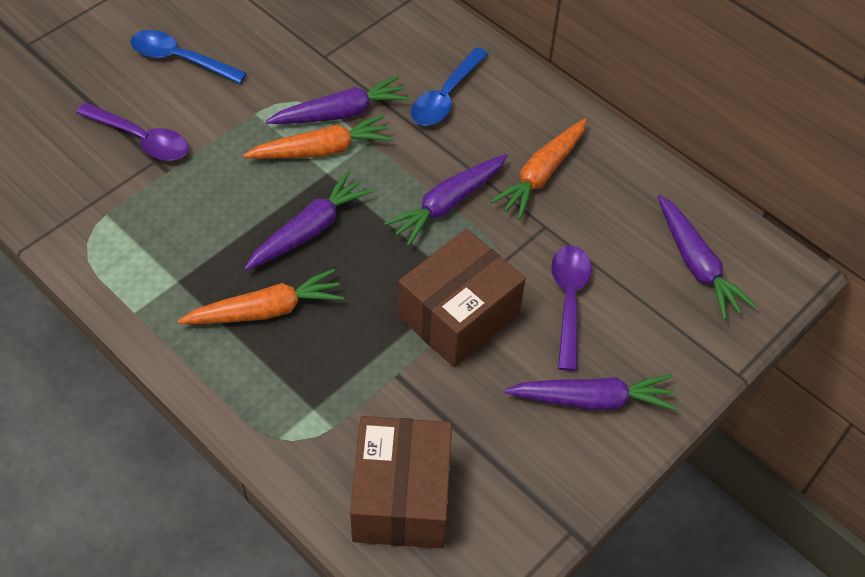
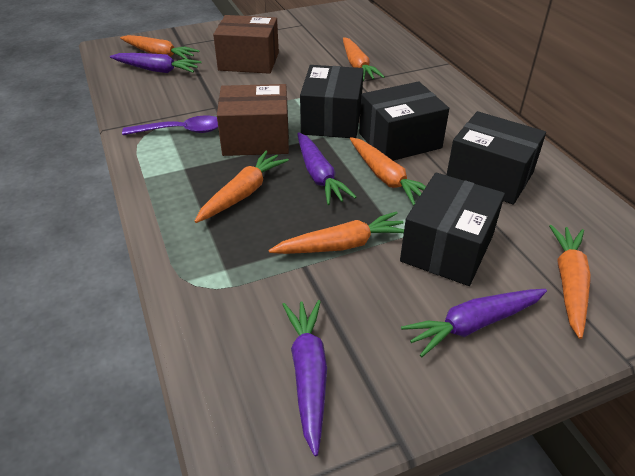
black box: 0 -> 4
blue spoon: 2 -> 0
orange carrot: 3 -> 6
purple carrot: 5 -> 4
purple spoon: 2 -> 1

